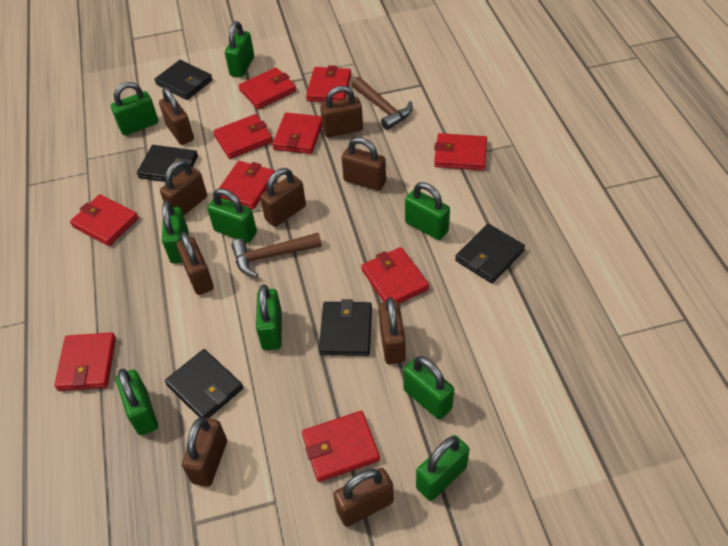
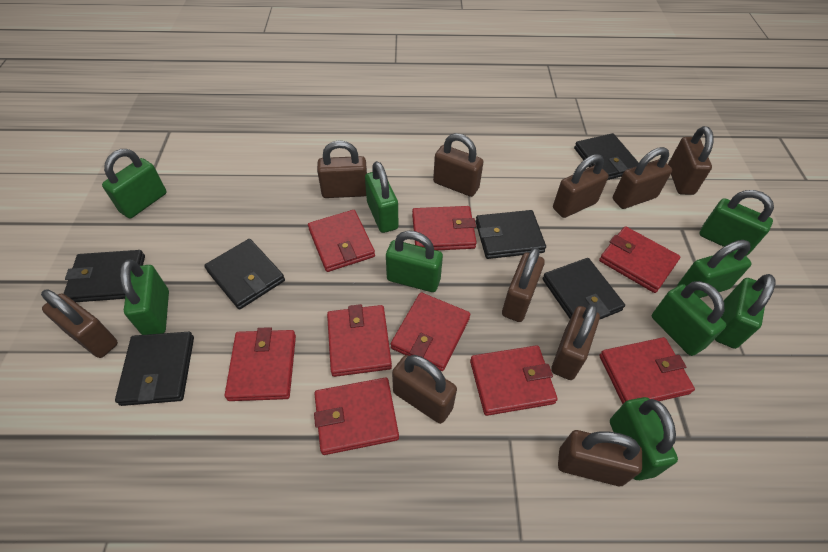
black wallet: 5 -> 6
brown hammer: 2 -> 0
brown padlock: 9 -> 10
red wallet: 10 -> 9

